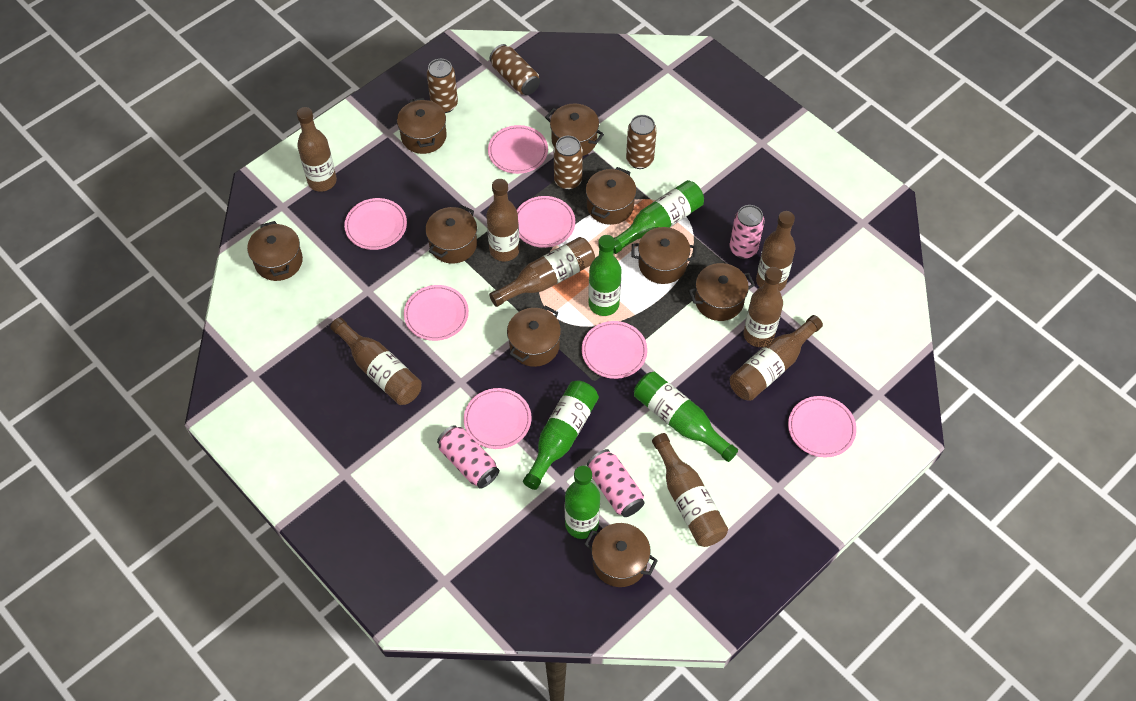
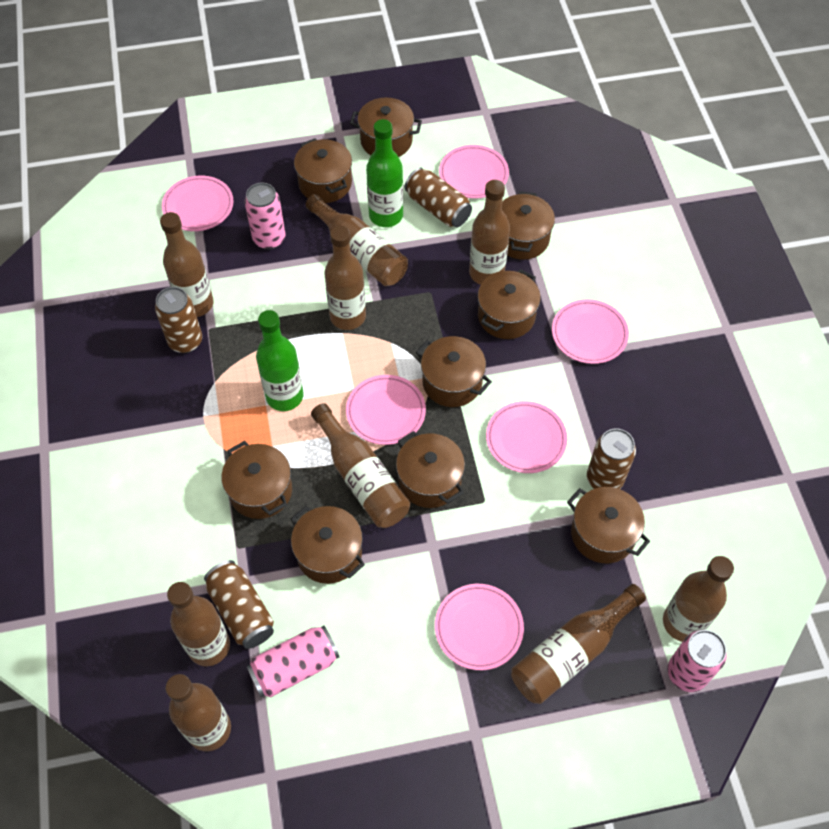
brown bottle: 8 -> 9
green bottle: 5 -> 2
pink plate: 7 -> 6

